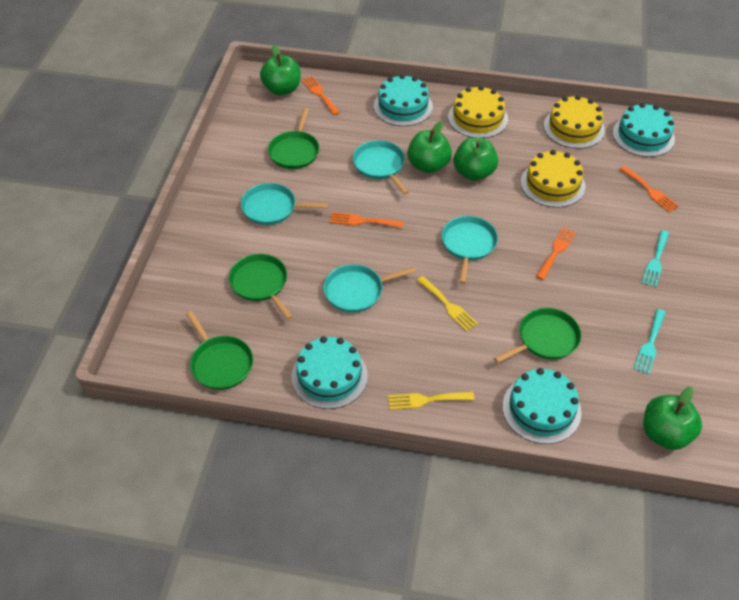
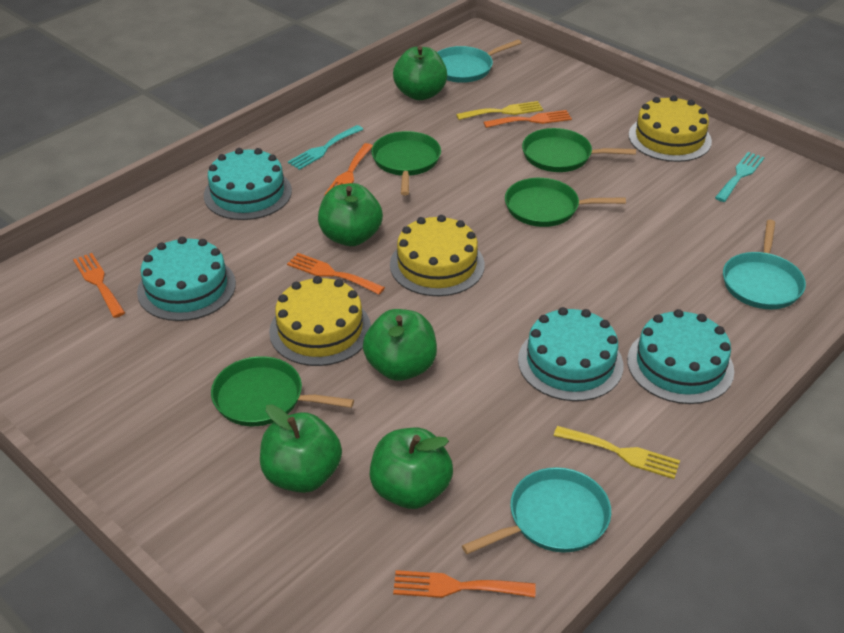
green apple: 4 -> 5
orange fork: 4 -> 5
turquoise pan: 4 -> 3

